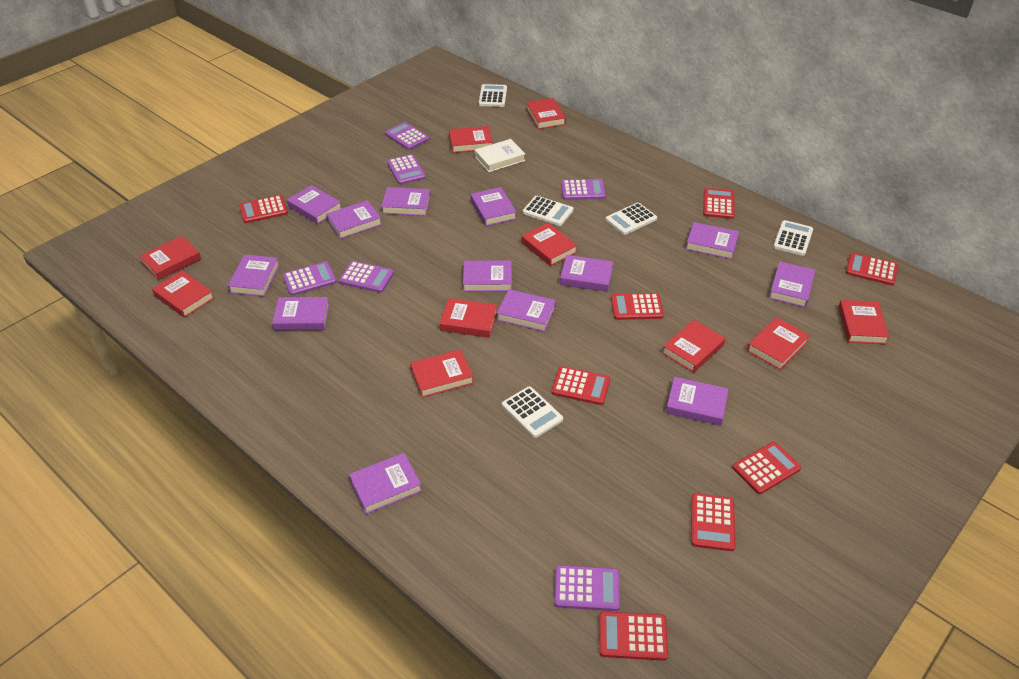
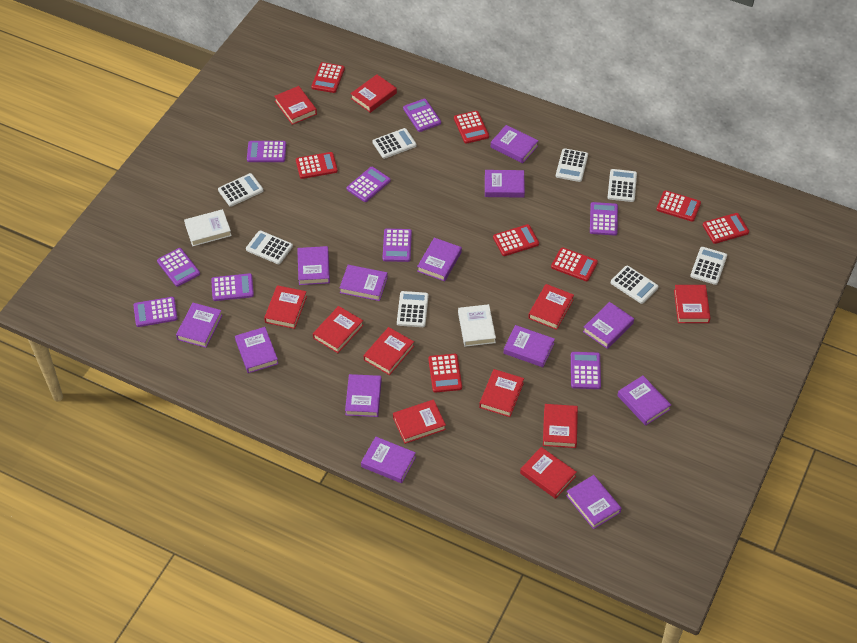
purple calculator: 6 -> 9
red book: 10 -> 11
white book: 1 -> 2
white calculator: 5 -> 8

